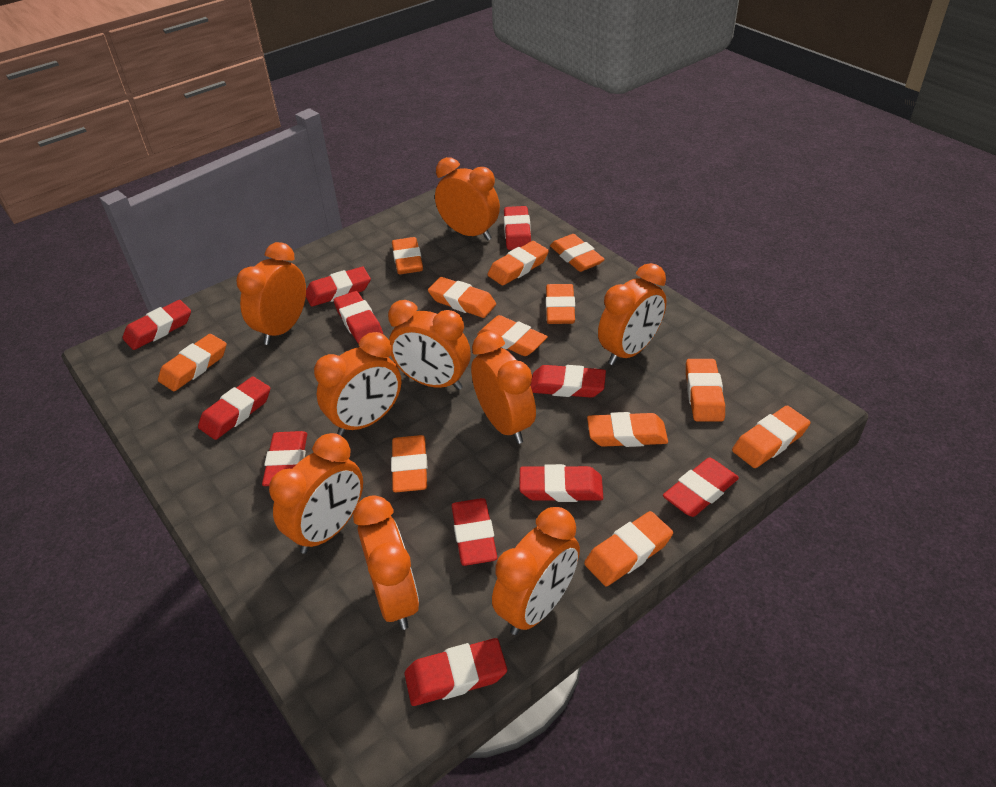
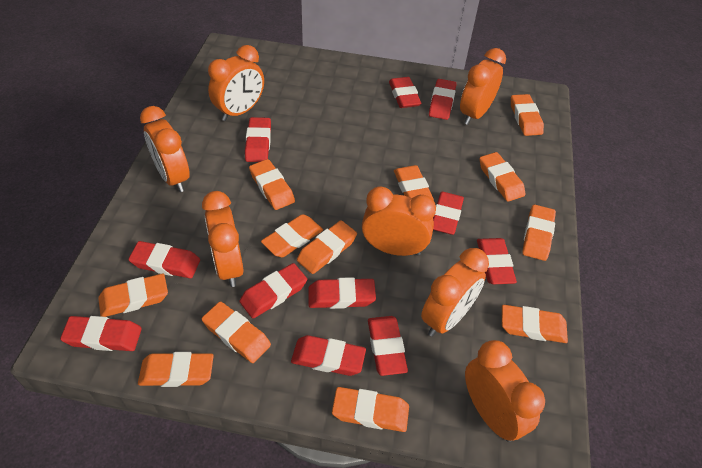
orange clock: 9 -> 7

